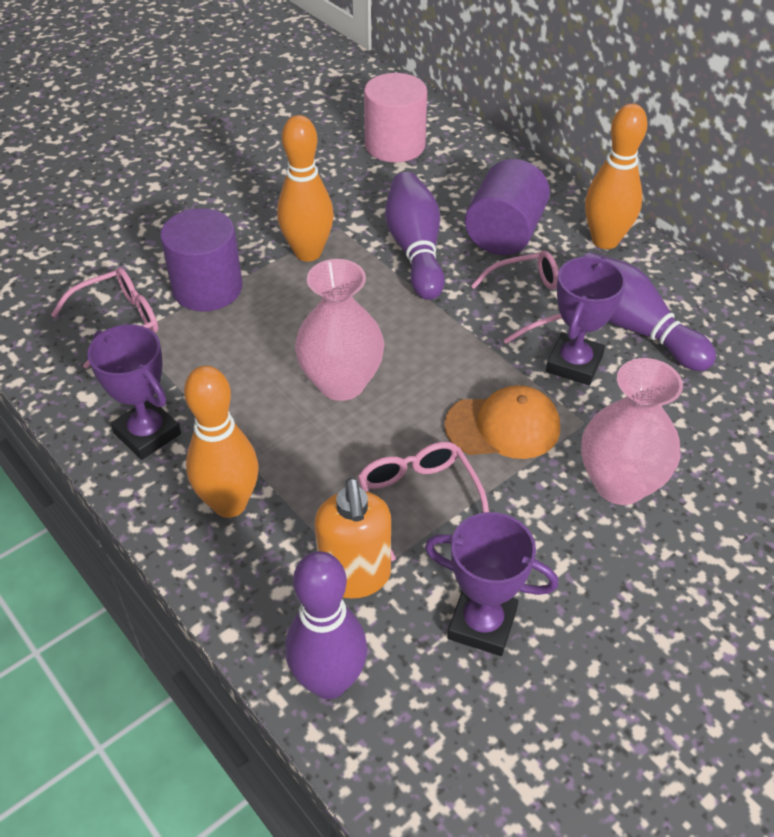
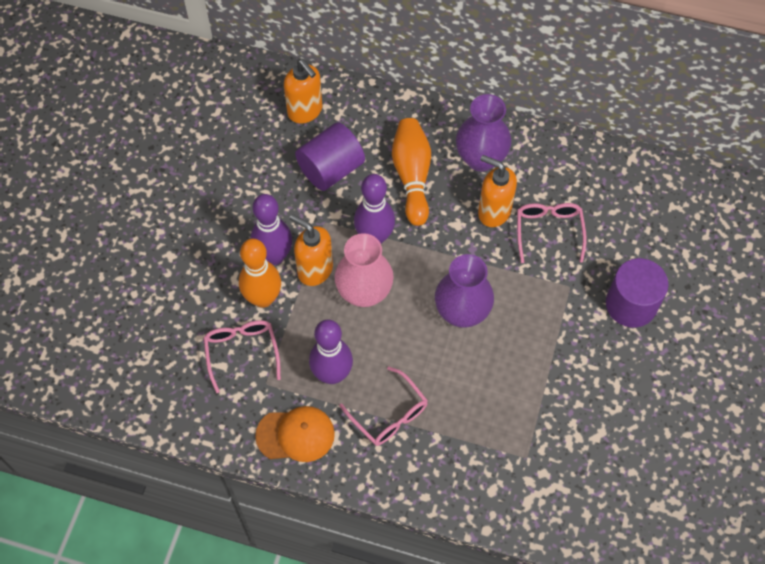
orange bowling pin: 3 -> 2
orange soap dispenser: 1 -> 3
pink cylinder: 1 -> 0
pink vase: 2 -> 1
purple trophy: 3 -> 0
purple vase: 0 -> 2

